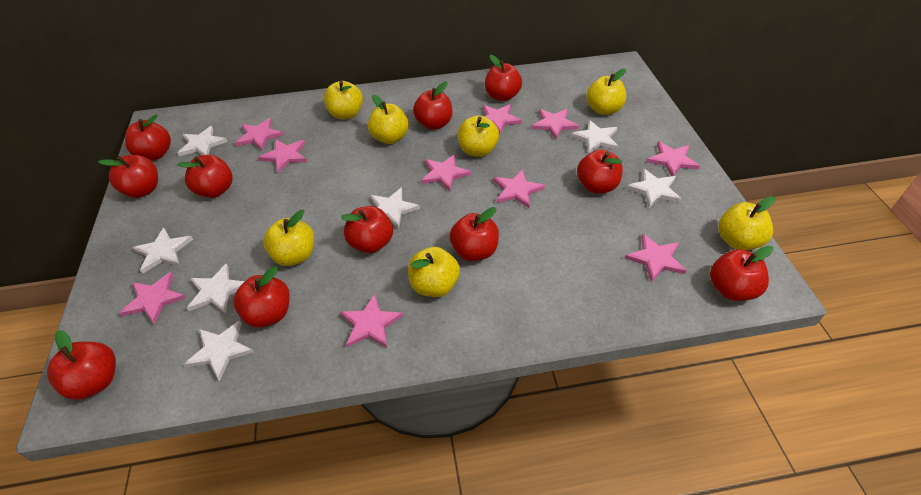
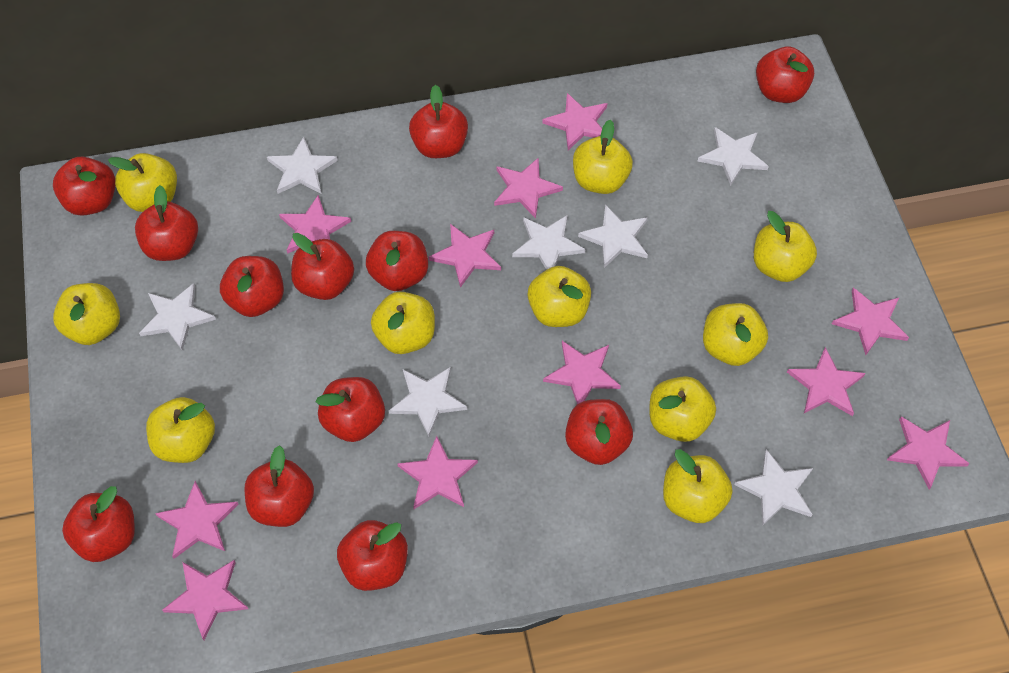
pink star: 10 -> 11
red apple: 11 -> 12
yellow apple: 7 -> 10

